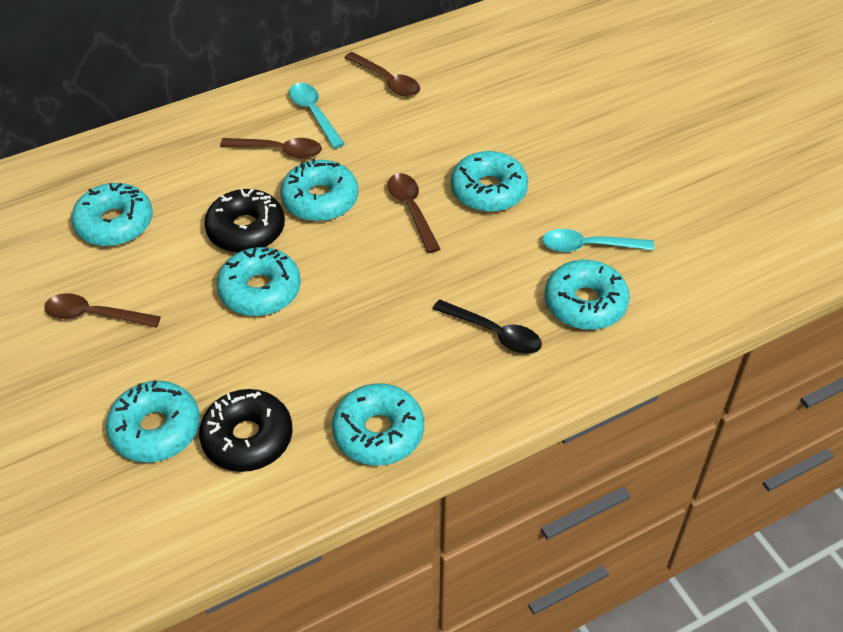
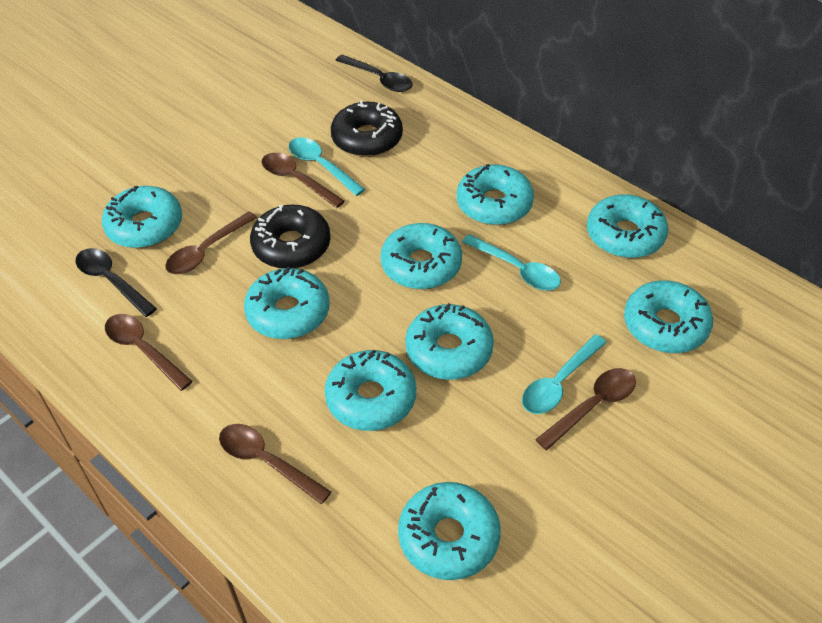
black spoon: 1 -> 2
brown spoon: 4 -> 5
turquoise donut: 7 -> 9
turquoise spoon: 2 -> 3

